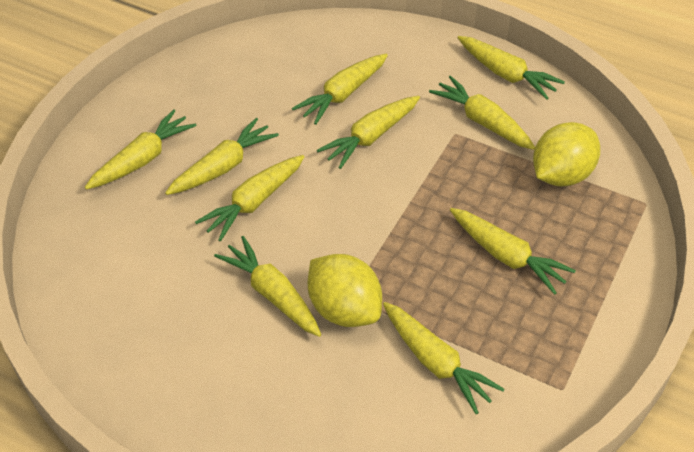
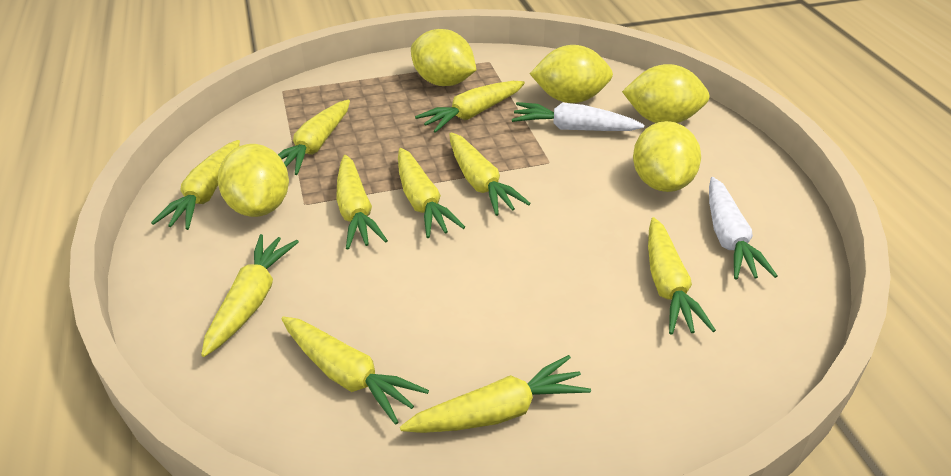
white carrot: 0 -> 2
yellow lemon: 2 -> 5

